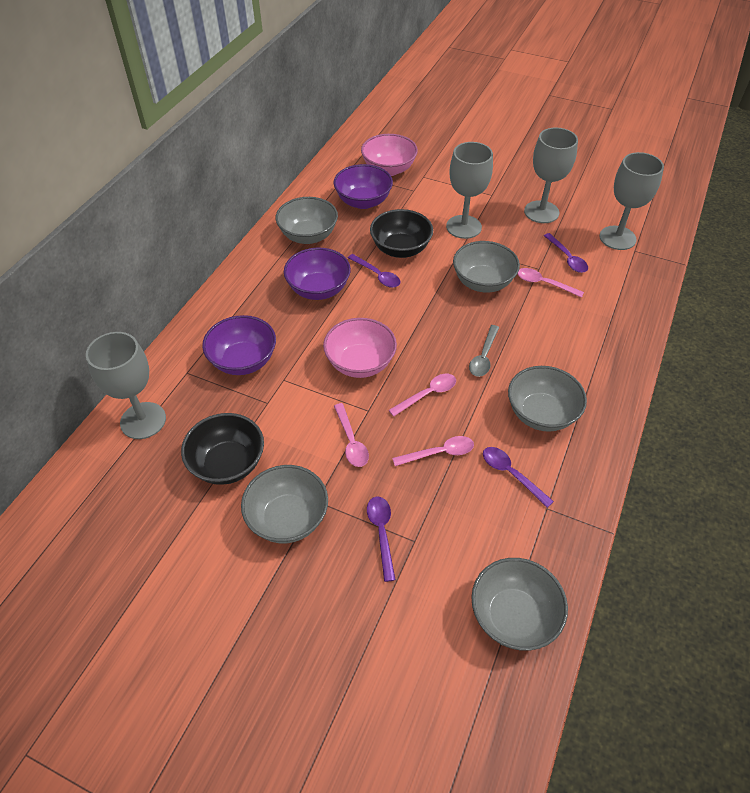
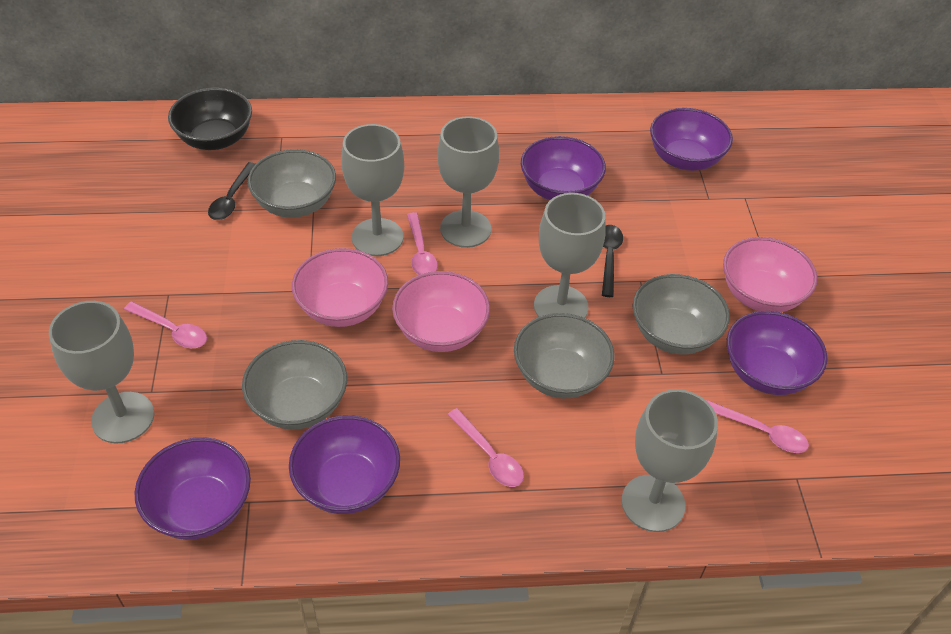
black bowl: 2 -> 1
black spoon: 0 -> 2
grey bowl: 5 -> 4
grey goblet: 4 -> 5
grey spoon: 1 -> 0
pink bowl: 2 -> 3
purple bowl: 3 -> 5
purple spoon: 4 -> 0

